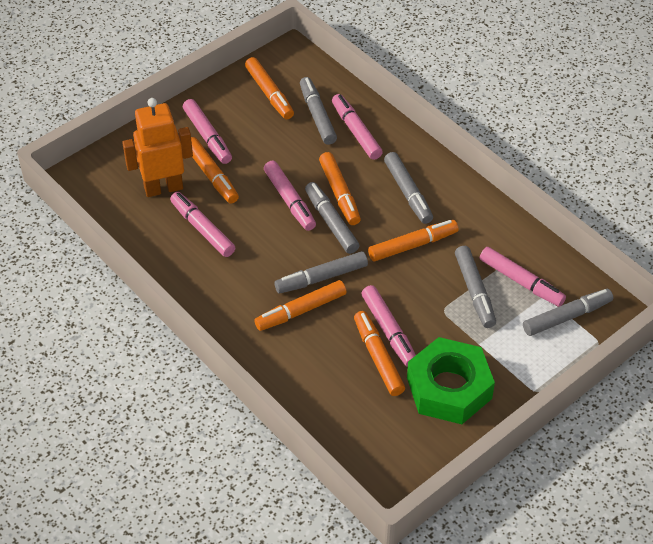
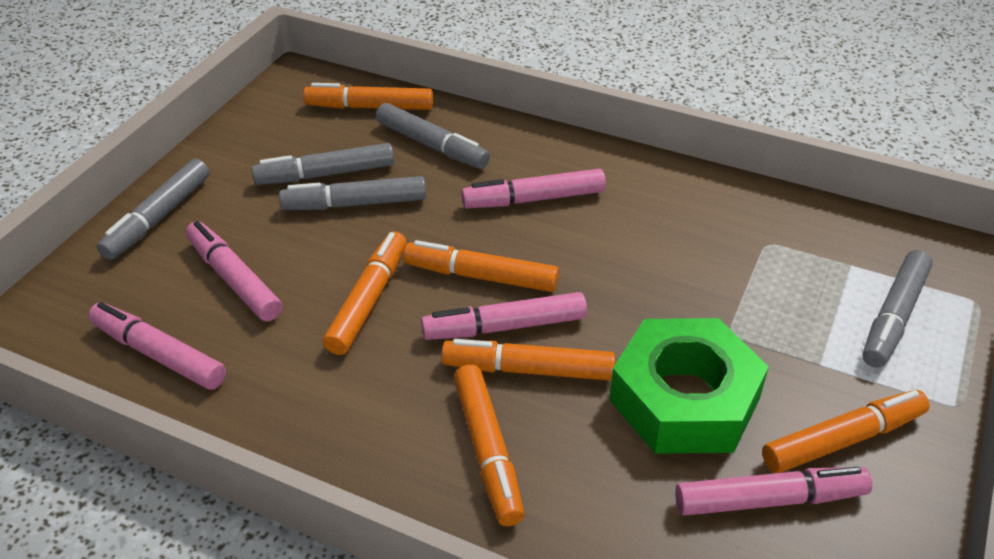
grey marker: 6 -> 5
orange robot: 1 -> 0
pink marker: 6 -> 5

